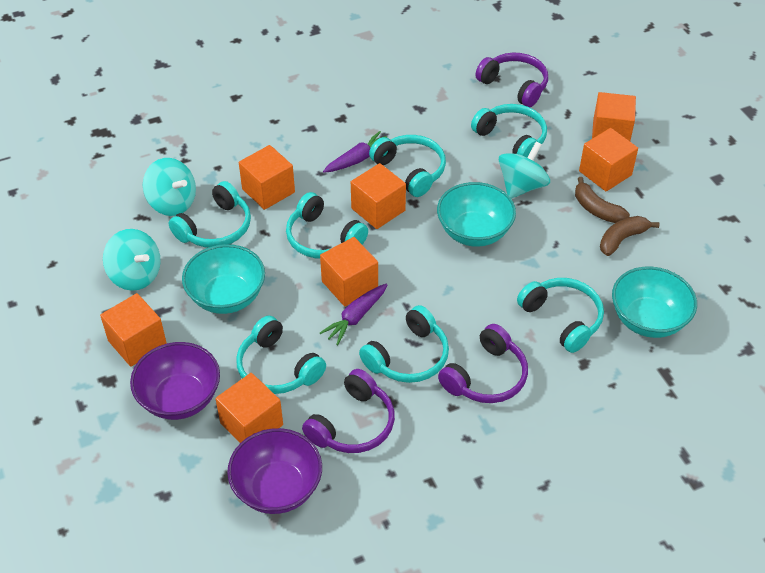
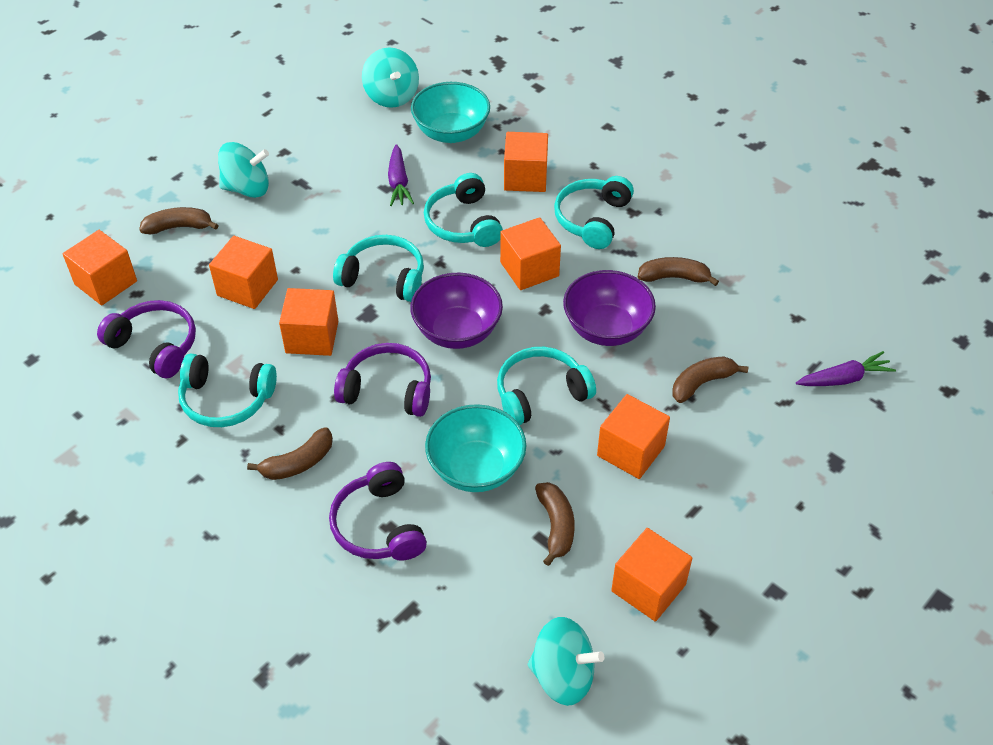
brown banana: 2 -> 5
turquoise bowl: 3 -> 2
turquoise headphones: 7 -> 5

